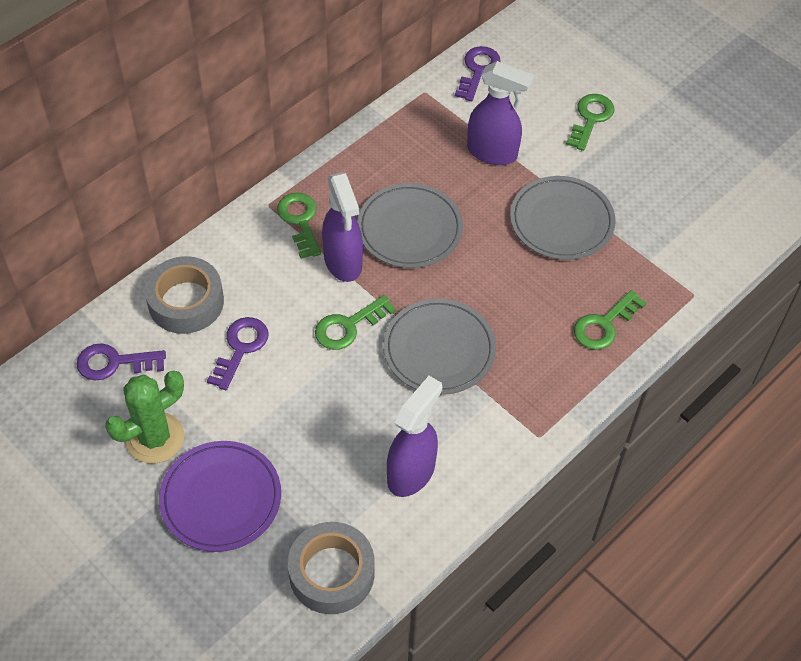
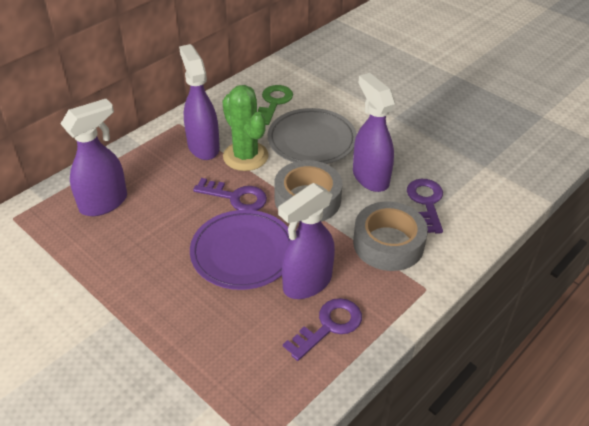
green key: 4 -> 1
grey plate: 3 -> 1
purple spray bottle: 3 -> 4

